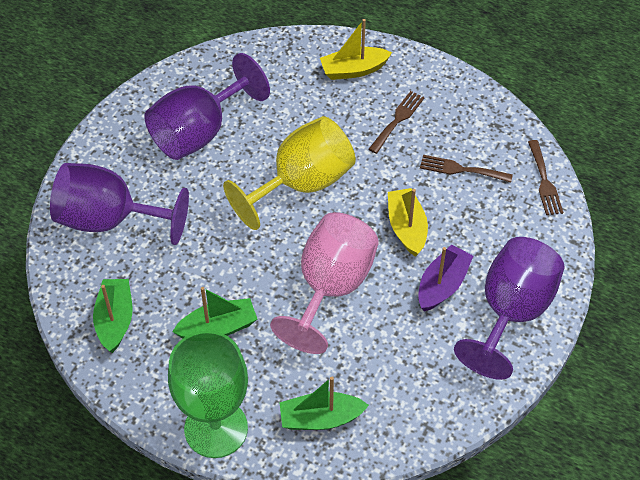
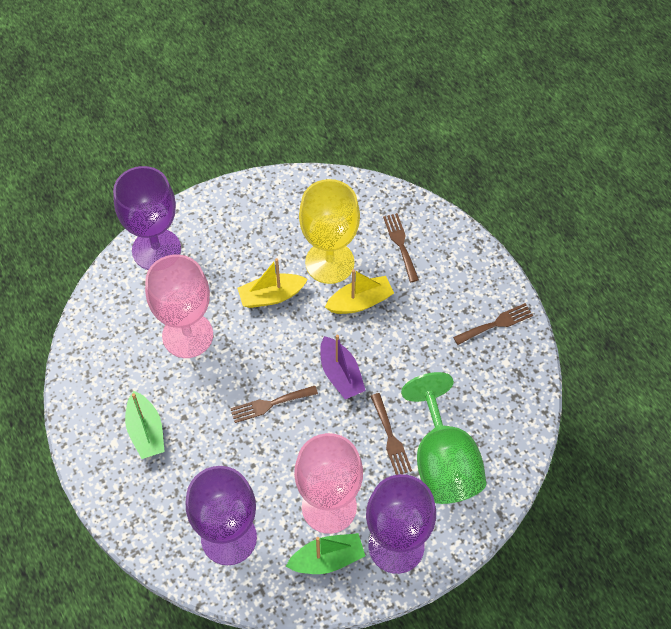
brown fork: 3 -> 4
green boat: 3 -> 2
pink goblet: 1 -> 2

